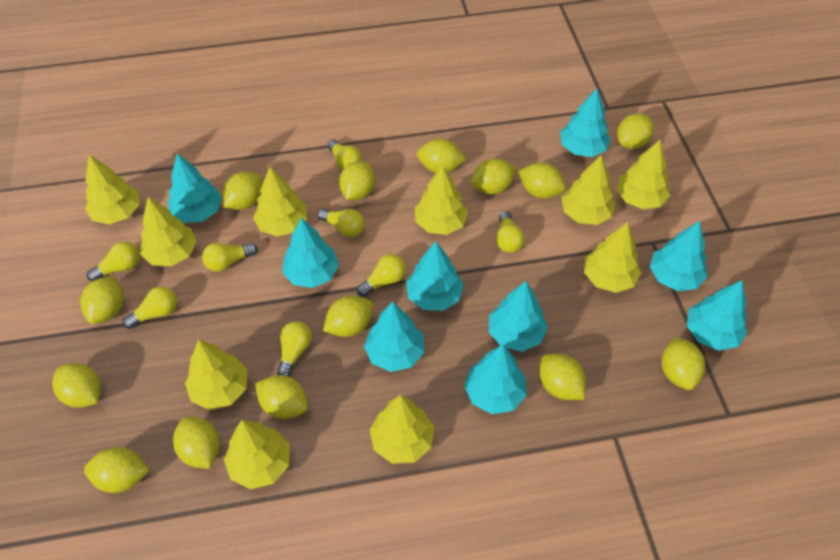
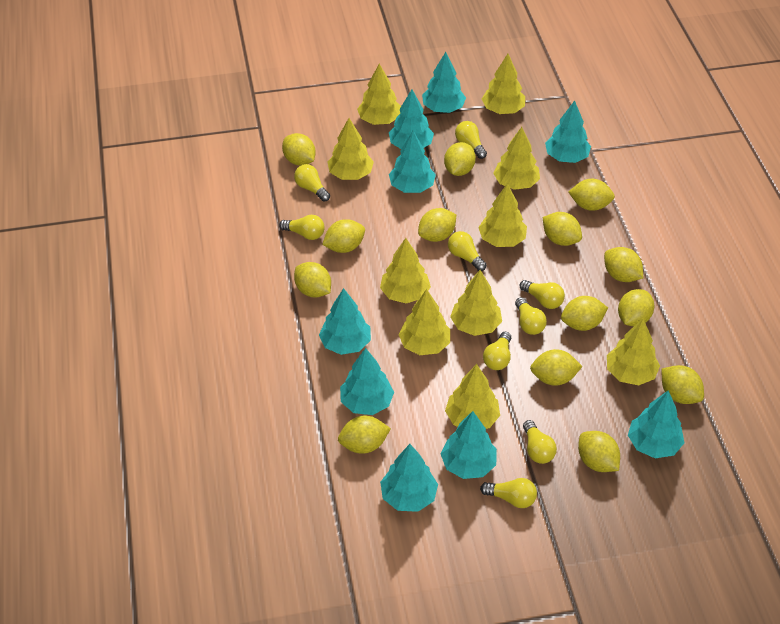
yellow light bulb: 8 -> 9

